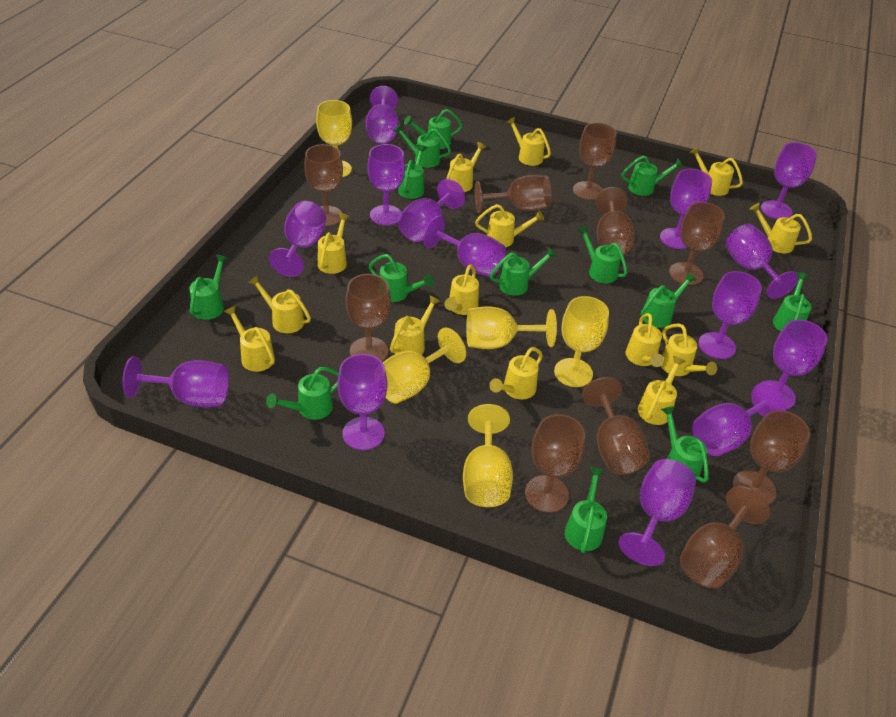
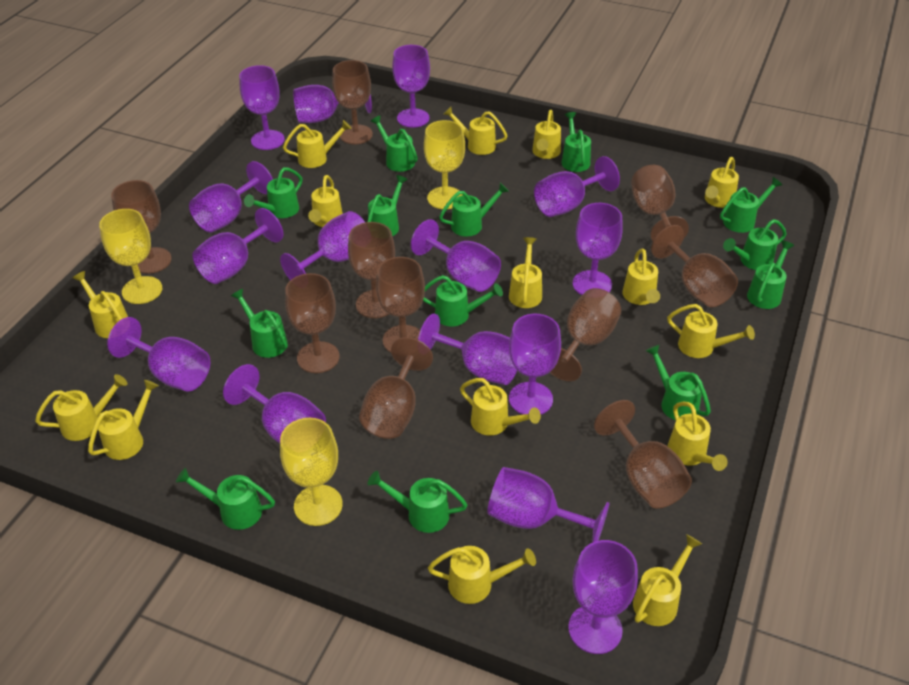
purple goblet: 14 -> 15
yellow goblet: 5 -> 3
yellow watering can: 14 -> 15

